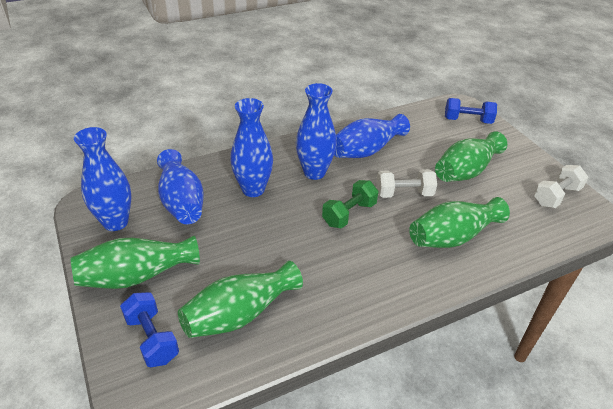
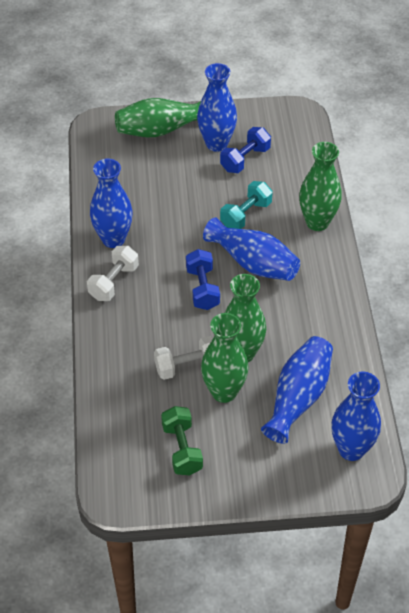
turquoise dumbbell: 0 -> 1

